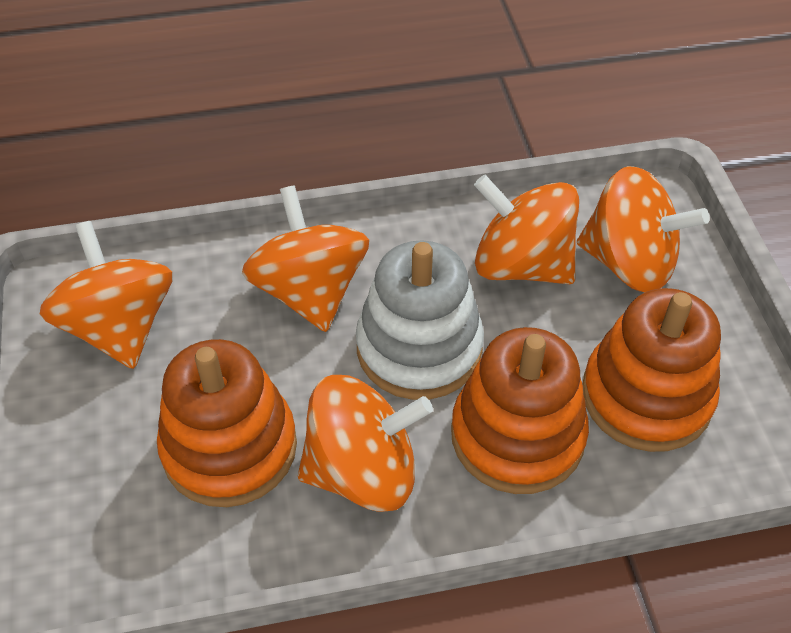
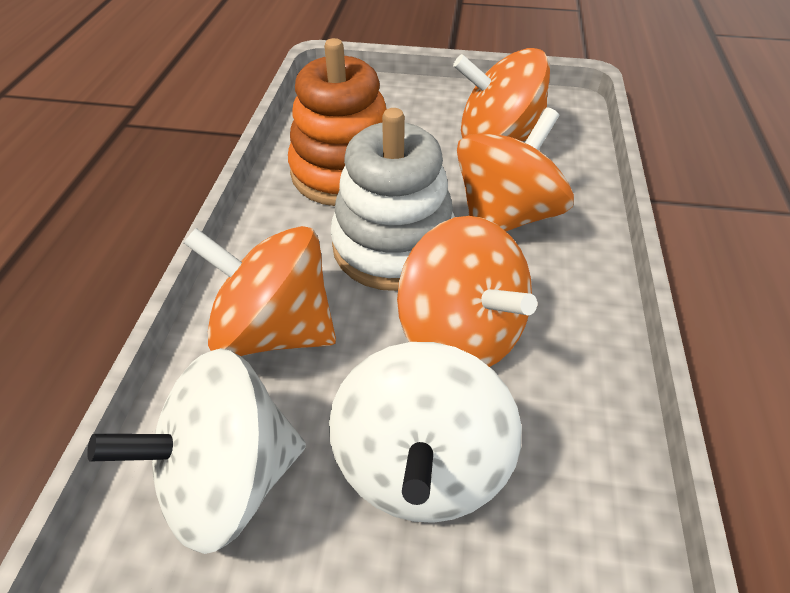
orange spinning top: 5 -> 4
orange stacking toy: 3 -> 1
white spinning top: 0 -> 2

